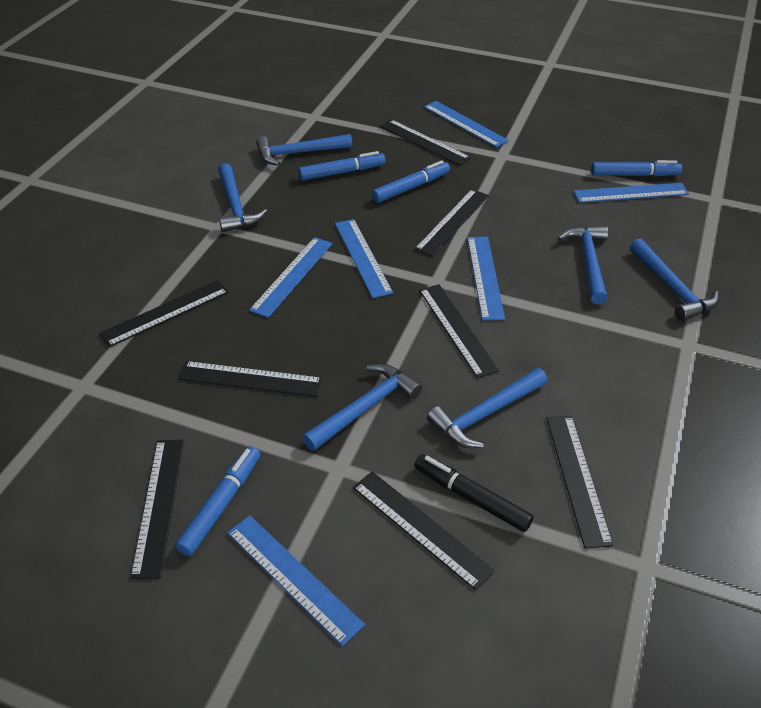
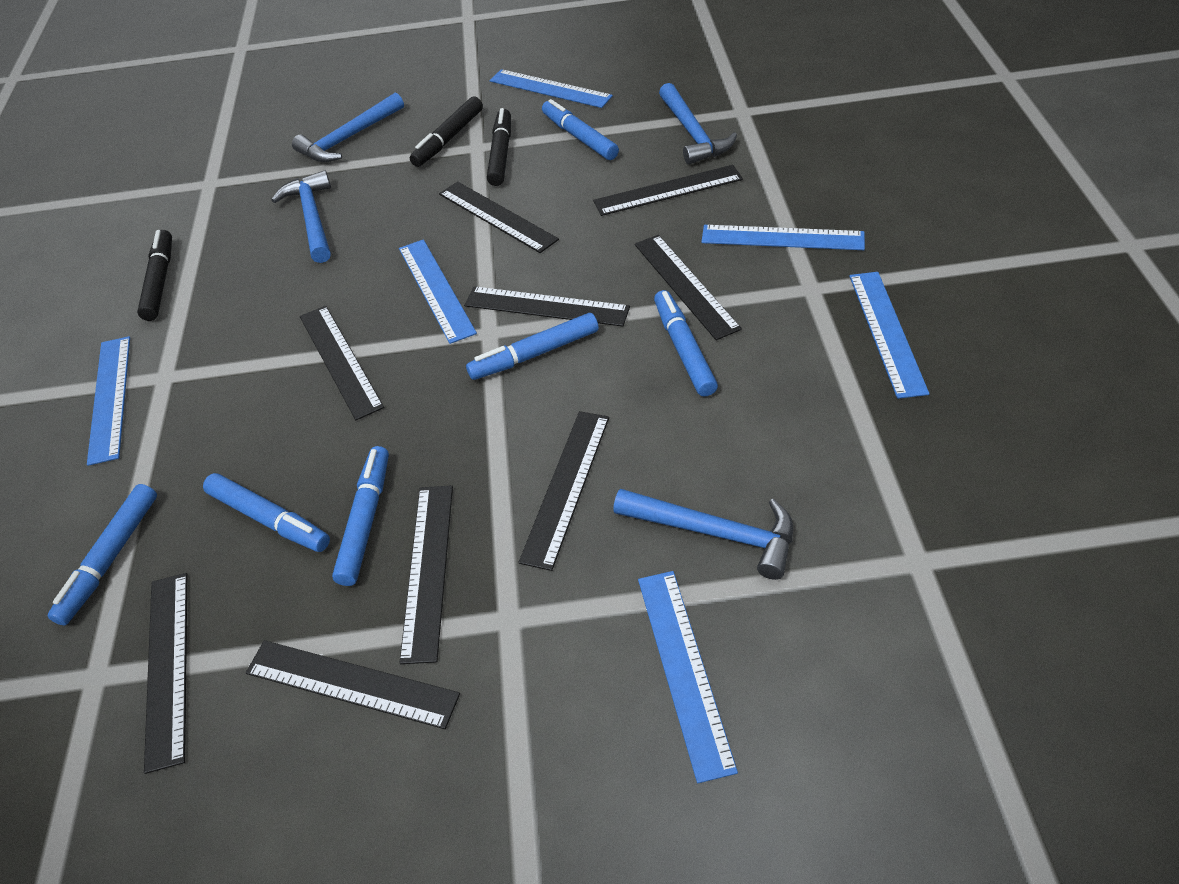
black marker: 1 -> 3
black ruler: 8 -> 9
blue hammer: 6 -> 4
blue marker: 4 -> 6

